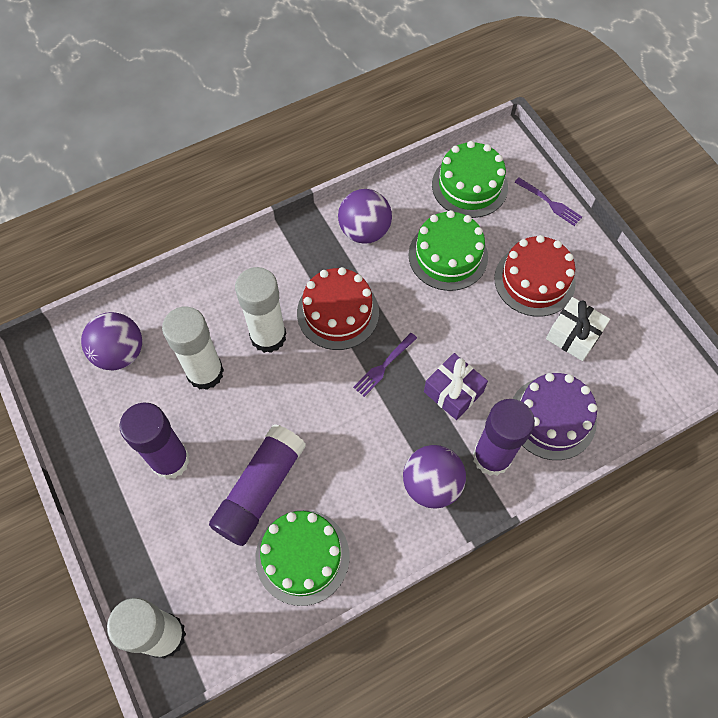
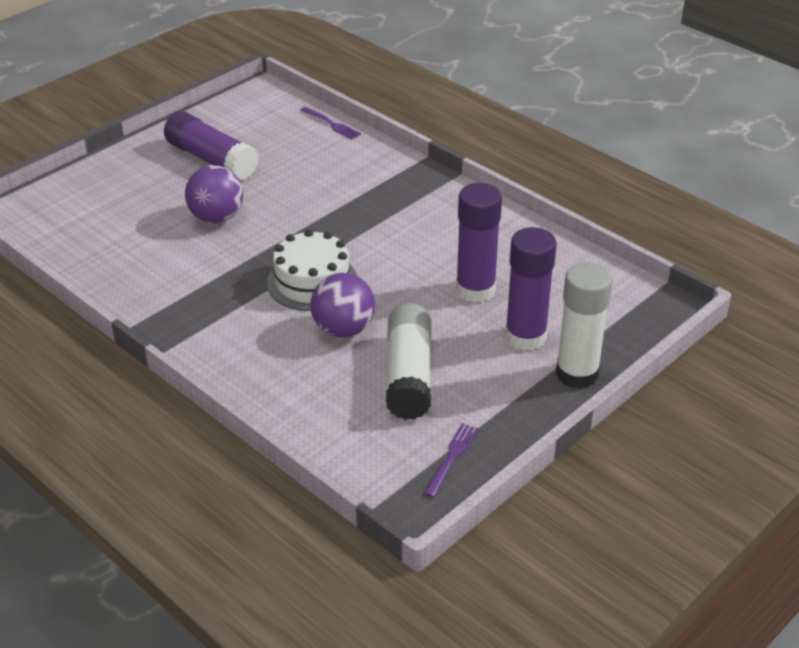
green cake: 3 -> 0
purple ball: 3 -> 2
purple cake: 1 -> 0
purple gift: 1 -> 0
red cake: 2 -> 0
white cake: 0 -> 1
white gift: 1 -> 0
white glue stick: 3 -> 2

